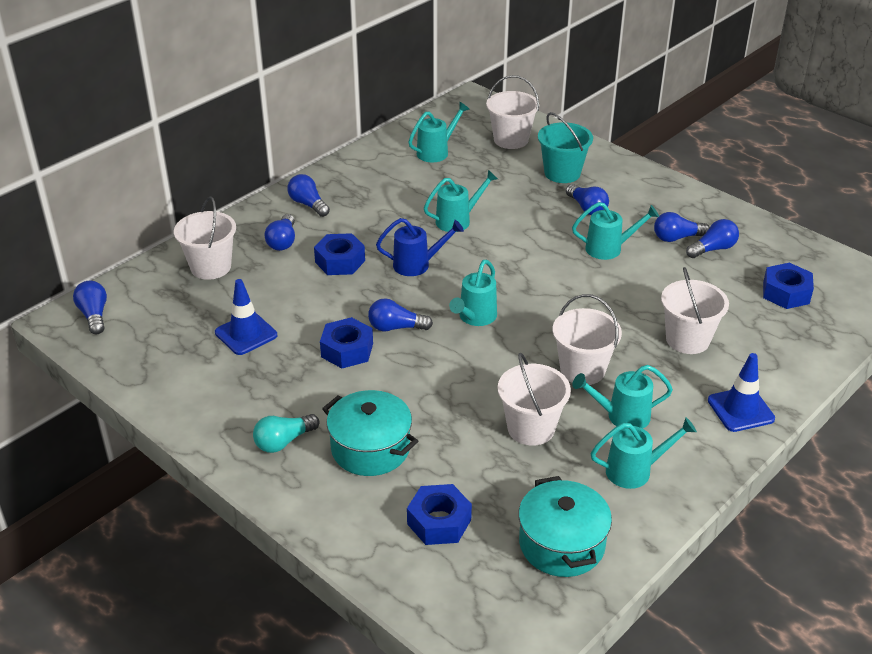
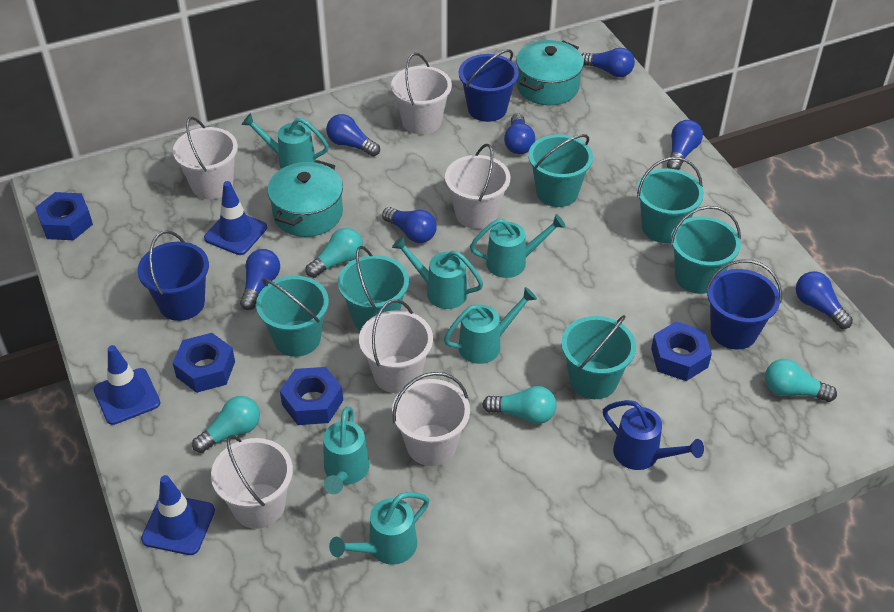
blue bucket: 0 -> 3
blue traffic cone: 2 -> 3
turquoise bucket: 1 -> 6
turquoise light bulb: 1 -> 4
white bucket: 5 -> 6

